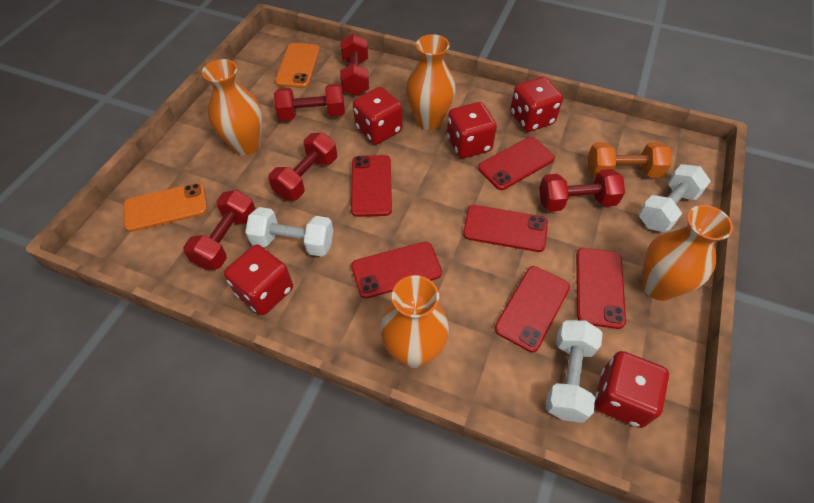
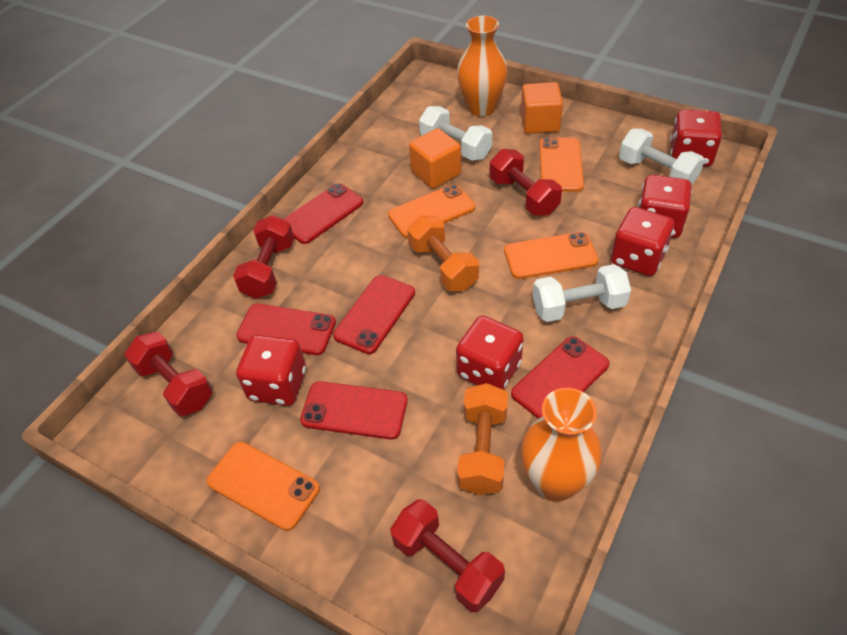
orange cube: 0 -> 2
orange dumbbell: 1 -> 2
orange phone: 2 -> 4
orange vase: 4 -> 2
red dumbbell: 5 -> 4
red phone: 6 -> 5

